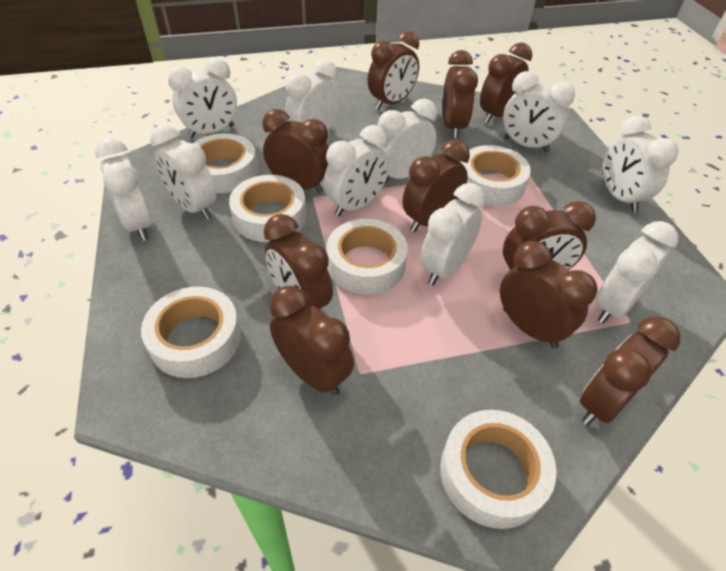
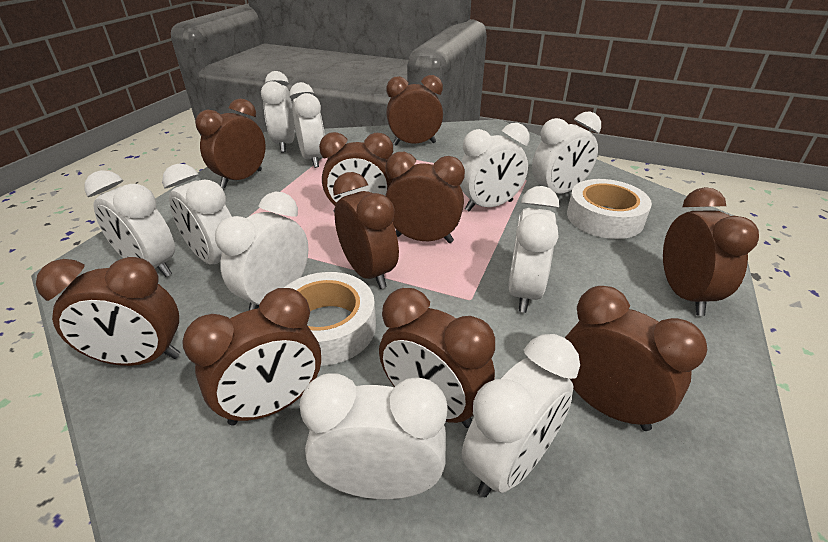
white tape: 6 -> 2

